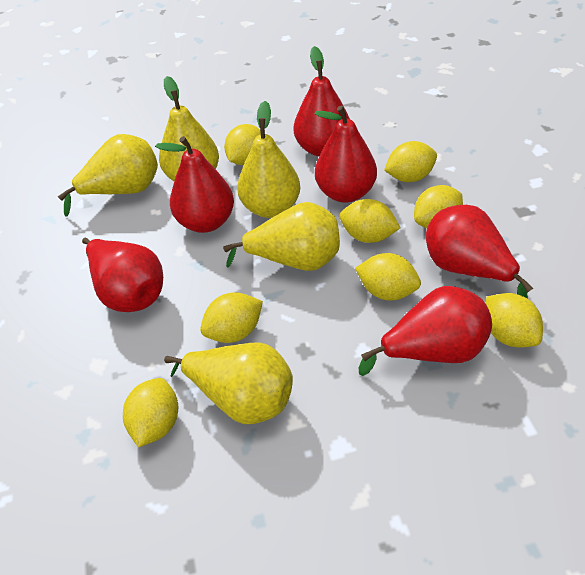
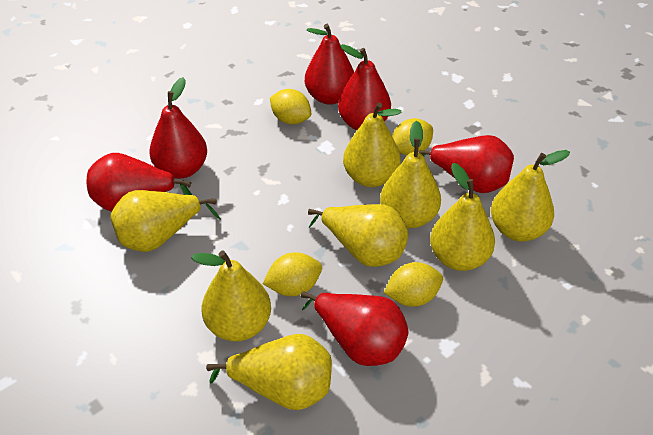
yellow lemon: 8 -> 4
yellow pear: 5 -> 8

